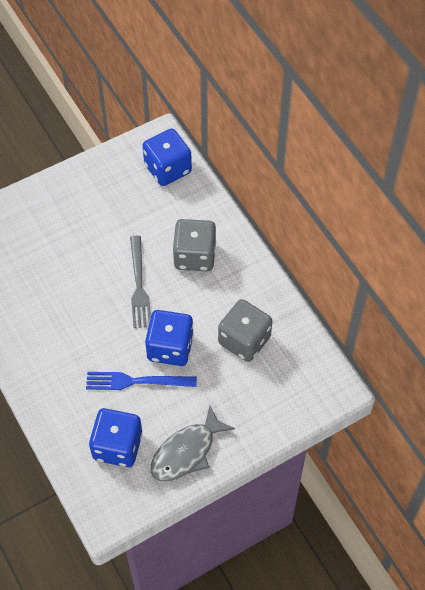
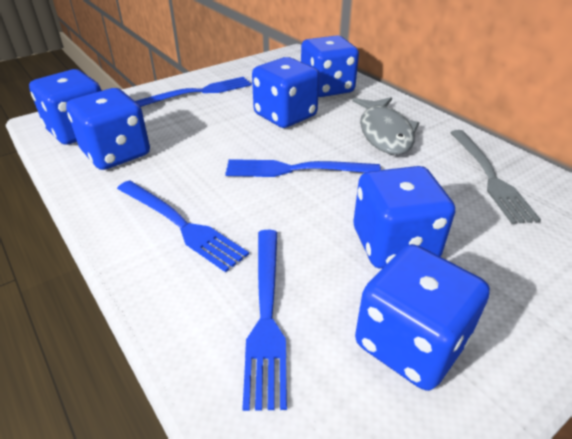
blue dice: 3 -> 6
blue fork: 1 -> 4
grey dice: 2 -> 0

